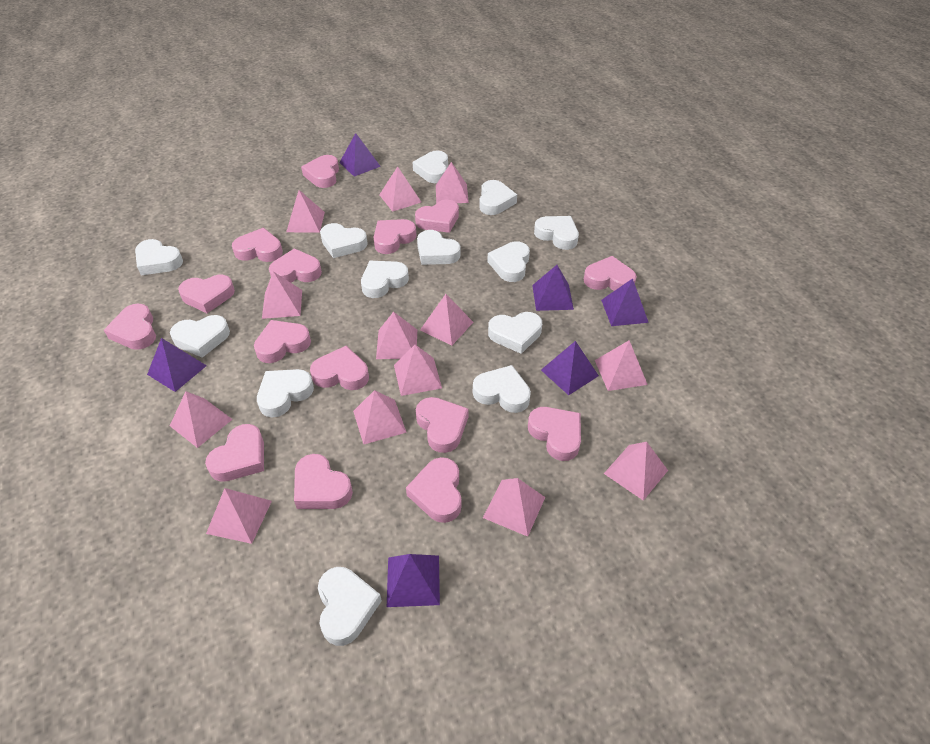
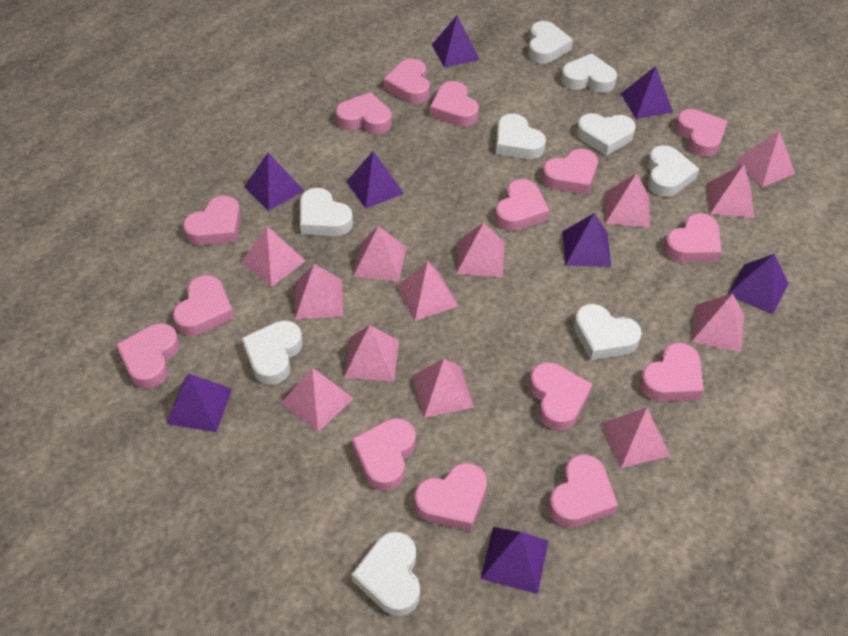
purple pyramid: 6 -> 8
white heart: 13 -> 9

